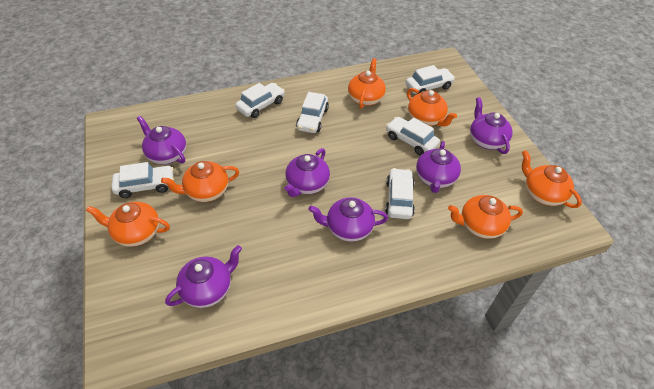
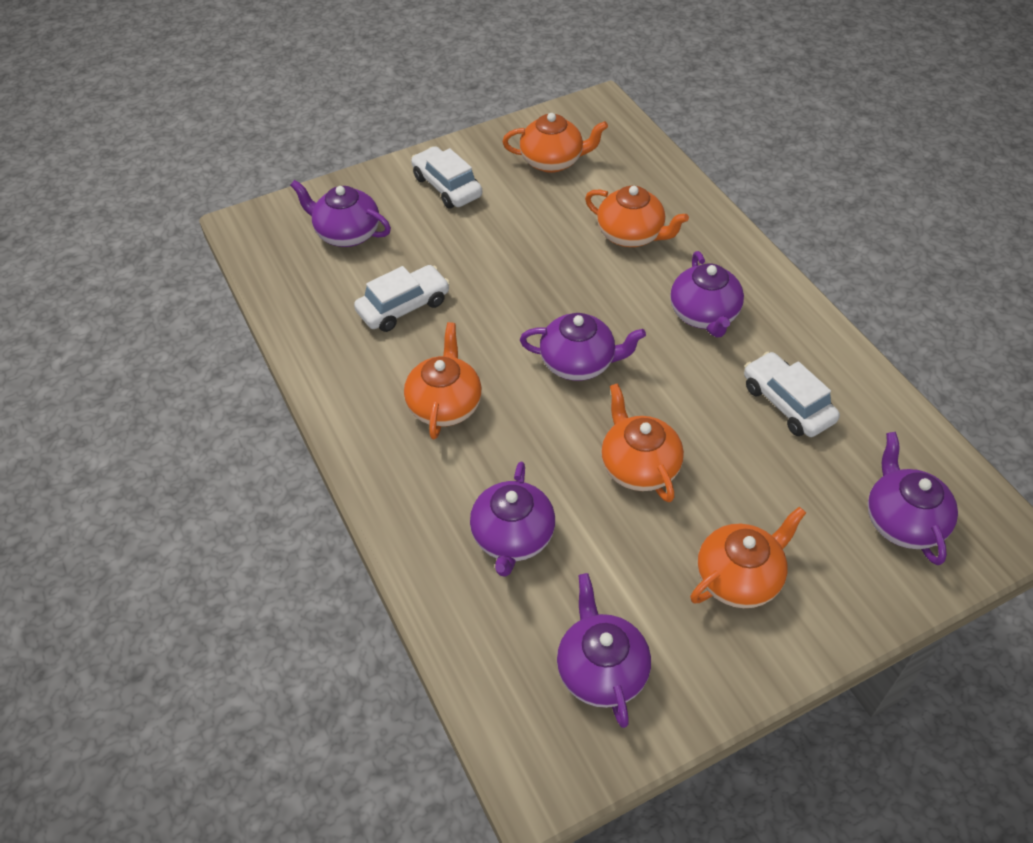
orange teapot: 6 -> 5
white car: 6 -> 3

